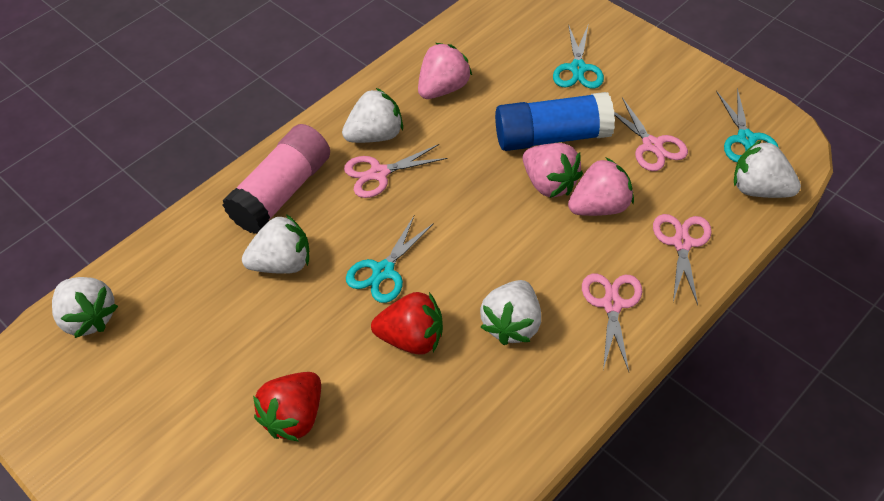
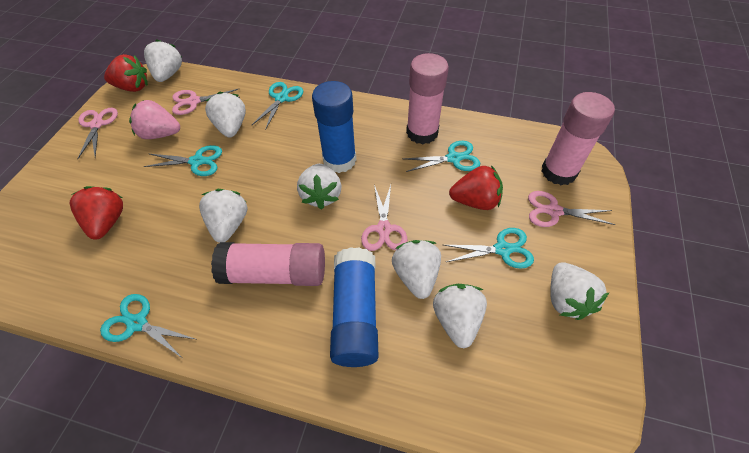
blue glue stick: 1 -> 2
pink glue stick: 1 -> 3
pink strawberry: 3 -> 1
red strawberry: 2 -> 3
turquoise scissors: 3 -> 5
white strawberry: 5 -> 7

